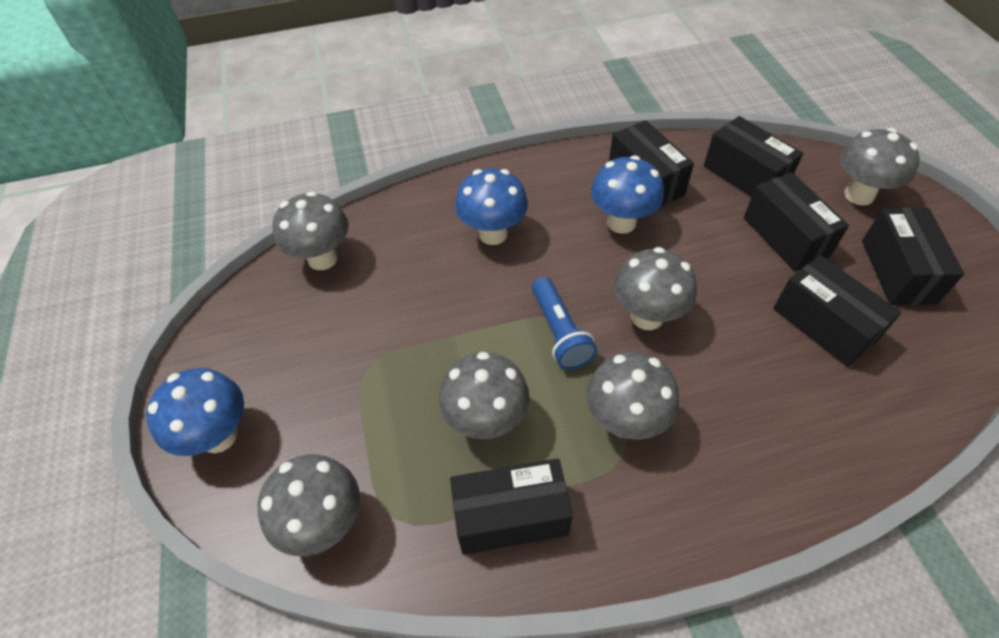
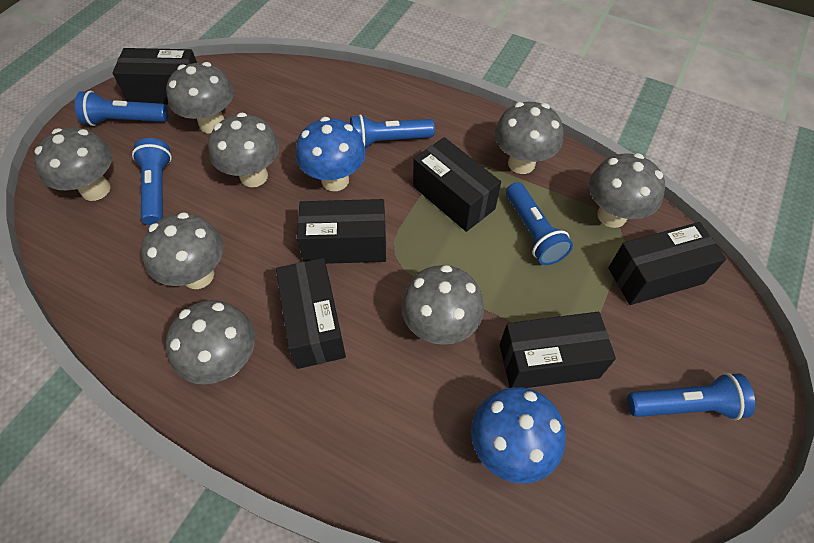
blue flashlight: 1 -> 5
blue mushroom: 3 -> 2
grey mushroom: 6 -> 8

